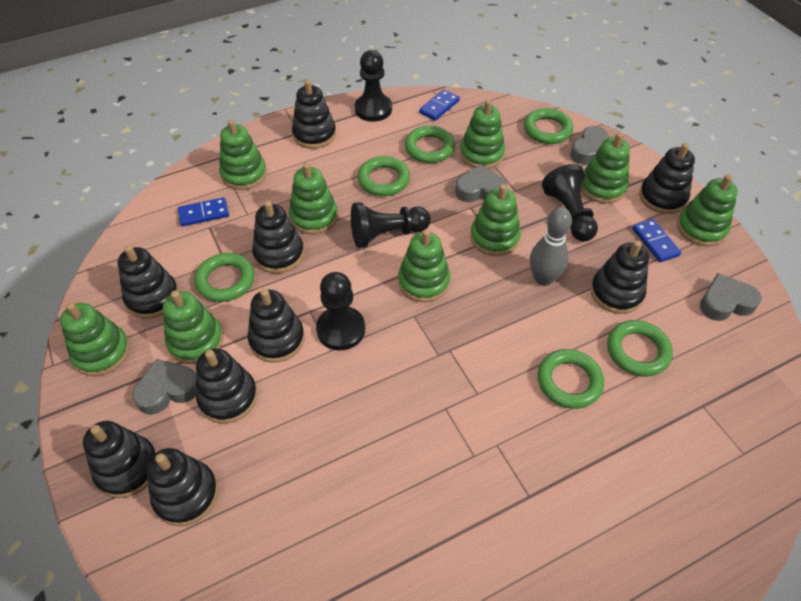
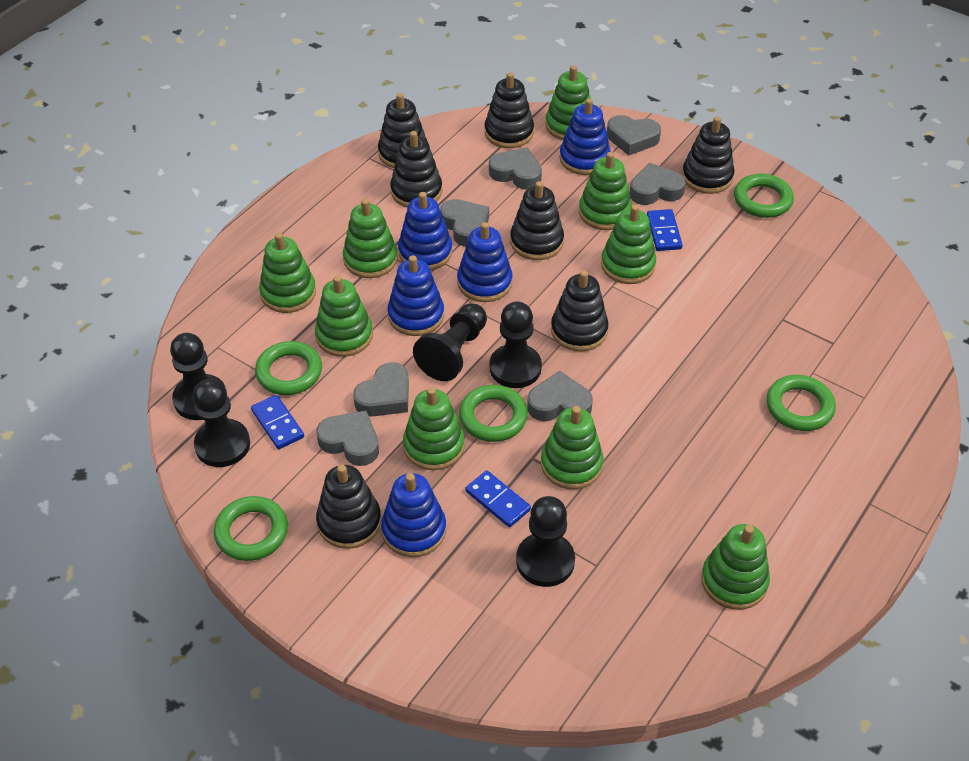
black pawn: 4 -> 5
black stacking toy: 9 -> 7
blue stacking toy: 0 -> 5
green ring: 6 -> 5
grey bowling pin: 1 -> 0
grey heart: 4 -> 7

